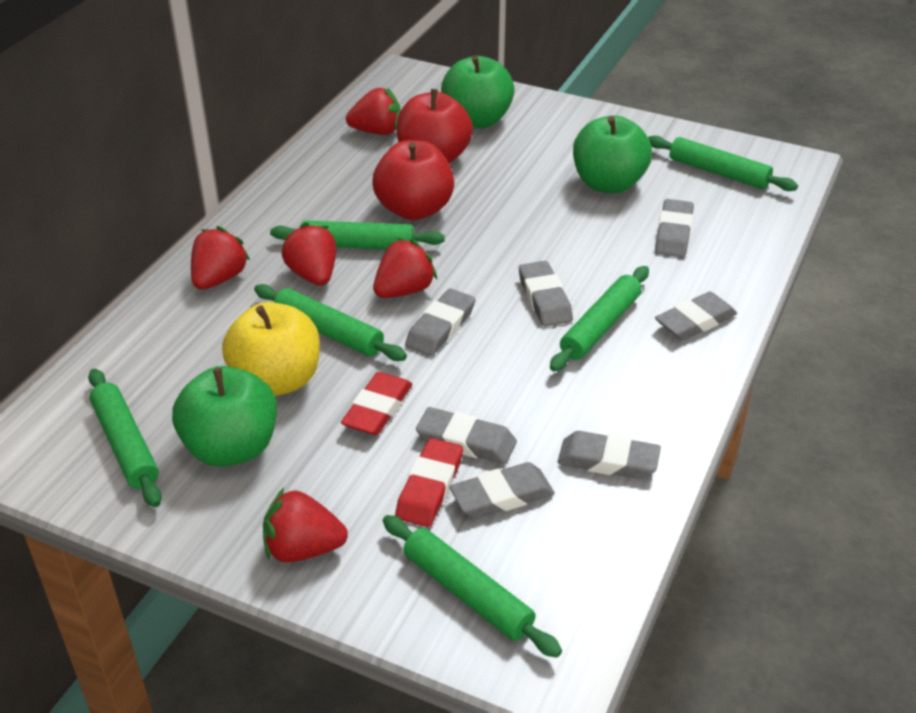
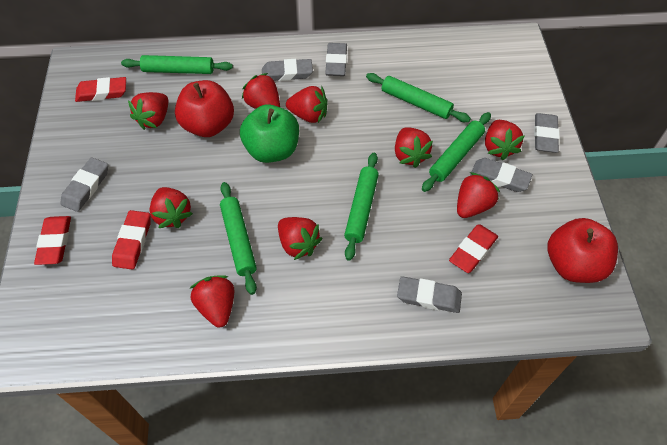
green apple: 3 -> 1
green rolling pin: 6 -> 5
grey eraser: 7 -> 6
red eraser: 2 -> 4
red strawberry: 5 -> 9
yellow apple: 1 -> 0

